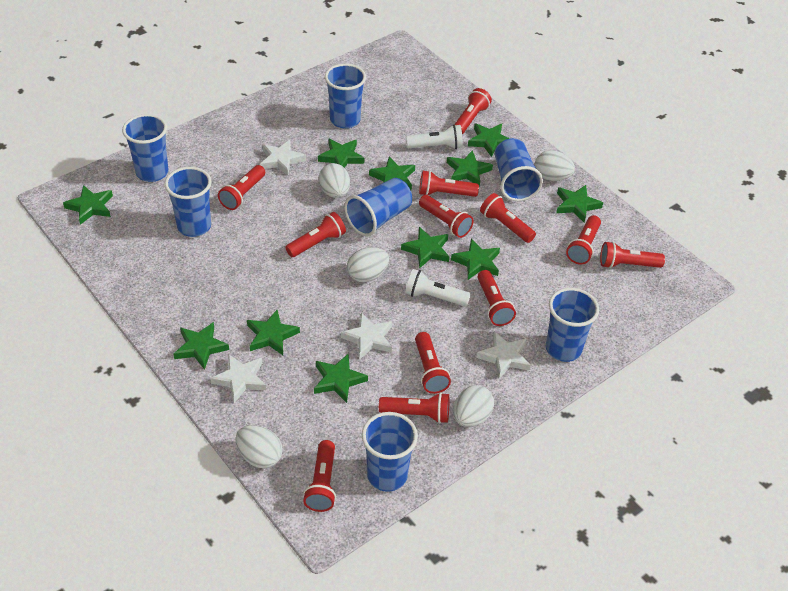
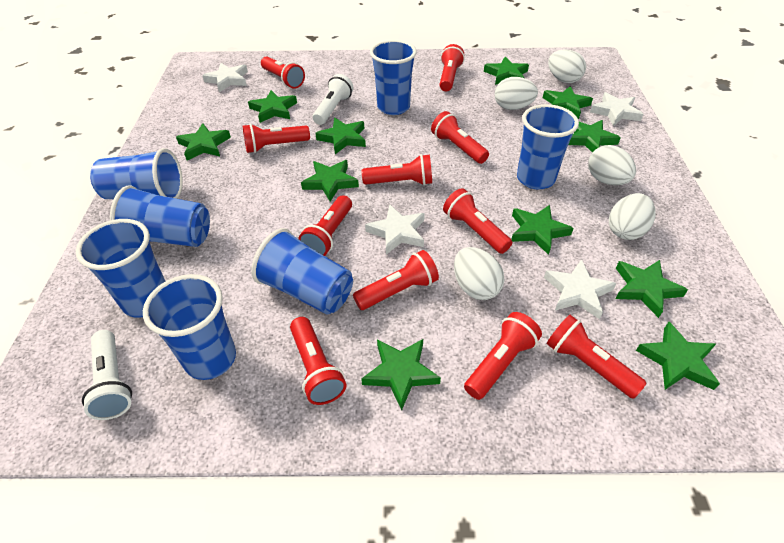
red flashlight: 12 -> 11

